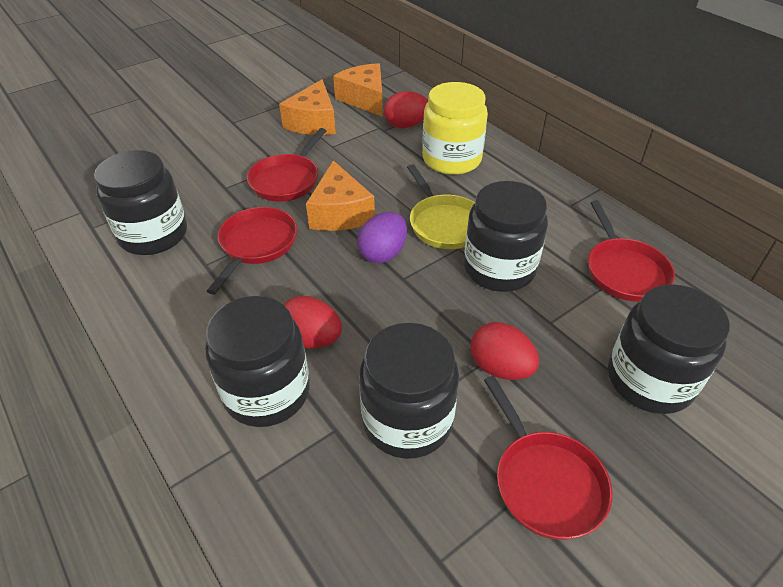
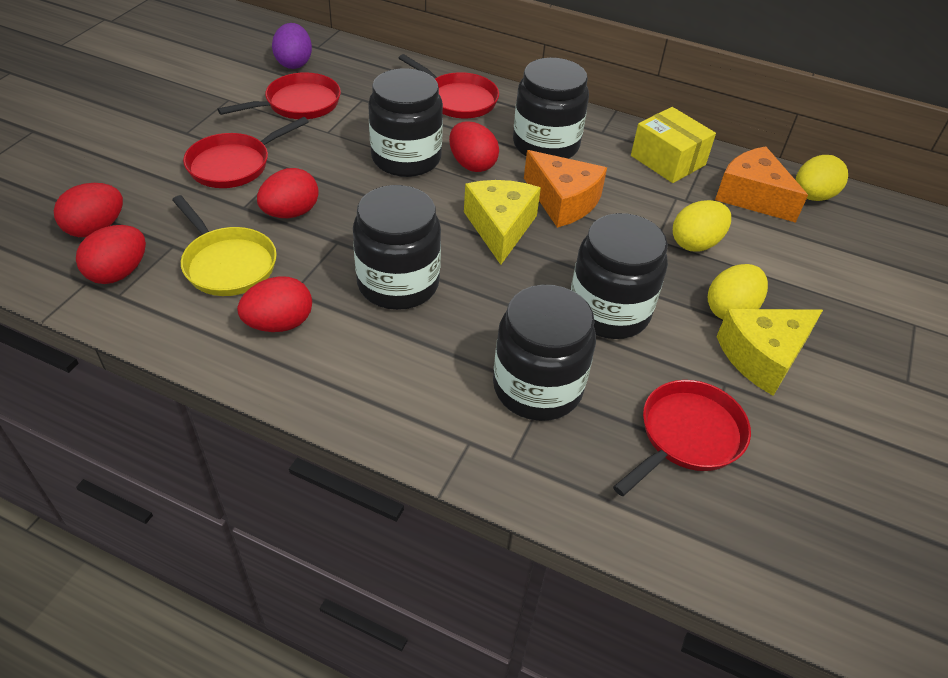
orange cheese: 3 -> 2
red egg: 3 -> 5
yellow box: 0 -> 1
yellow cheese: 0 -> 2
yellow egg: 0 -> 3
yellow jar: 1 -> 0

